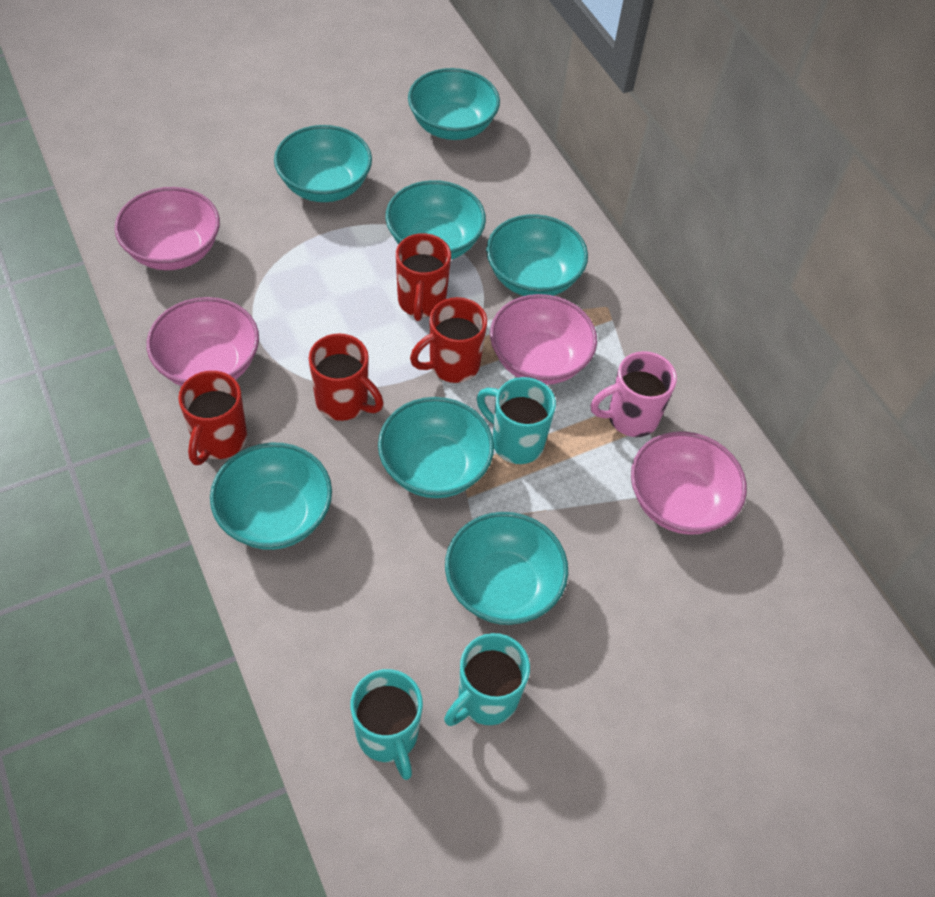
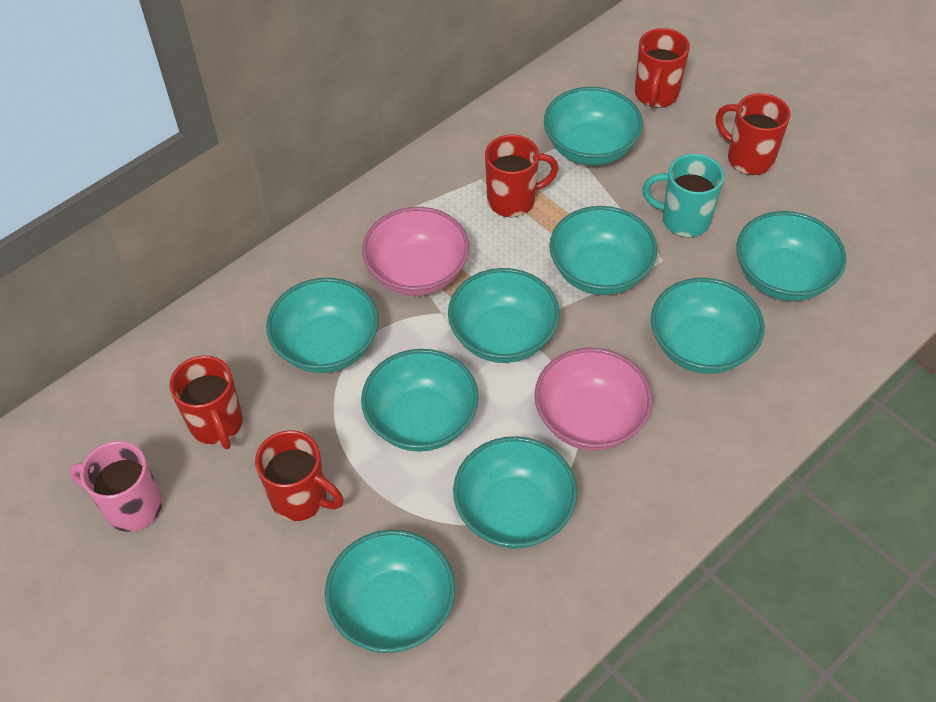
pink bowl: 4 -> 2
red mug: 4 -> 5
turquoise bowl: 7 -> 9
turquoise mug: 3 -> 1

